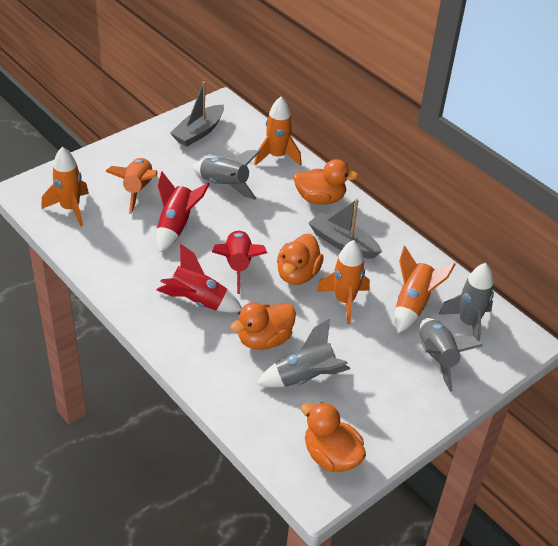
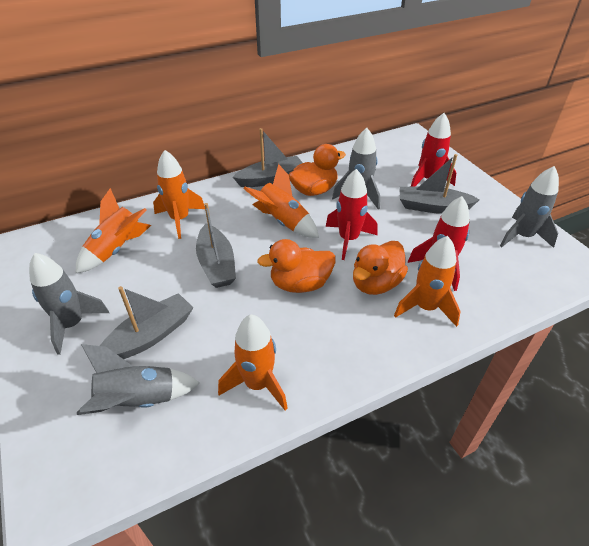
grey boat: 2 -> 4
orange duck: 4 -> 3

